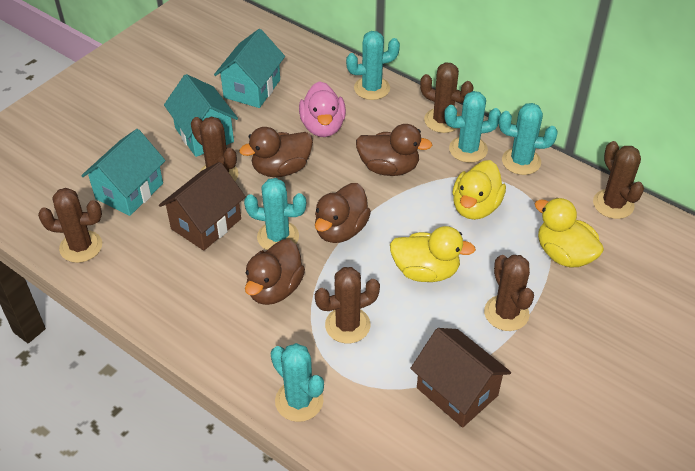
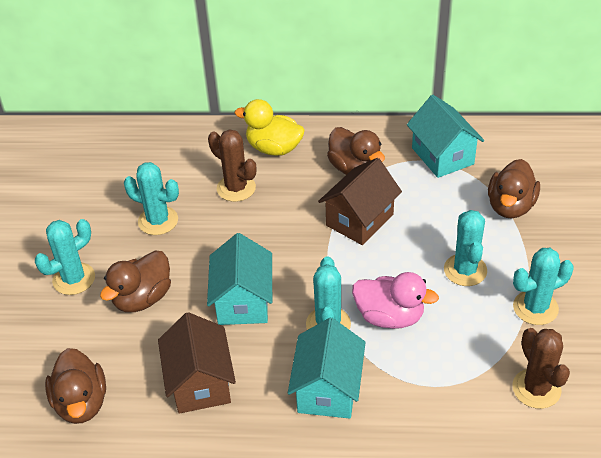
brown cactus: 6 -> 2
yellow duck: 3 -> 1

